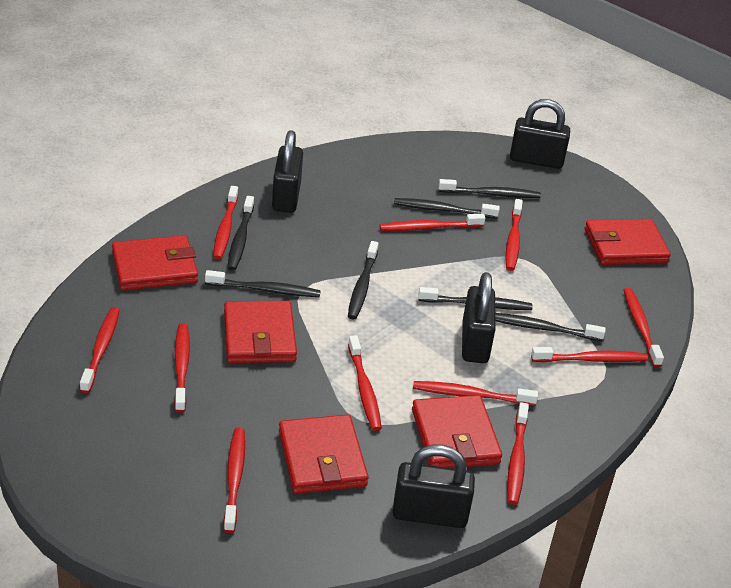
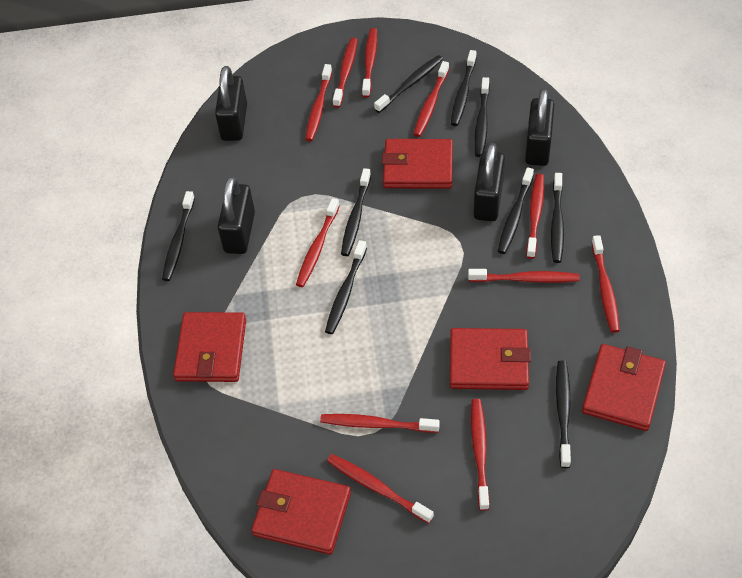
black toothbrush: 7 -> 9

